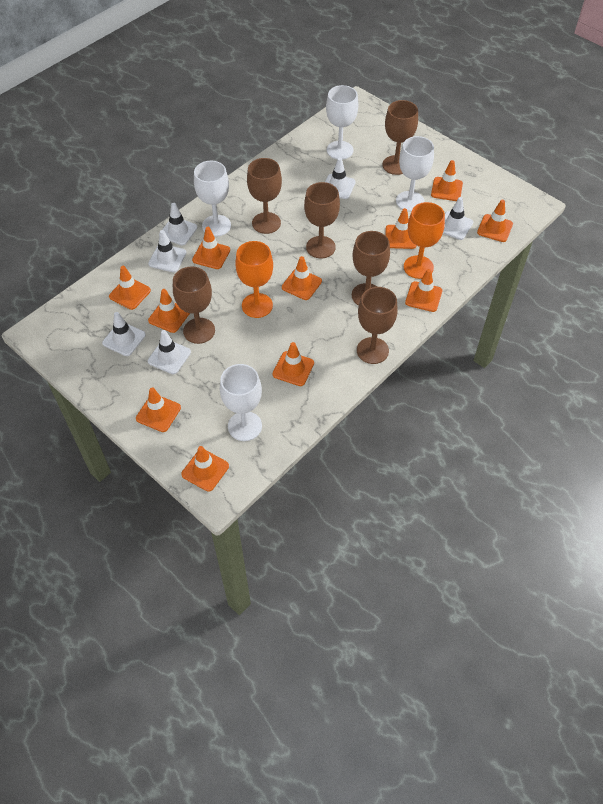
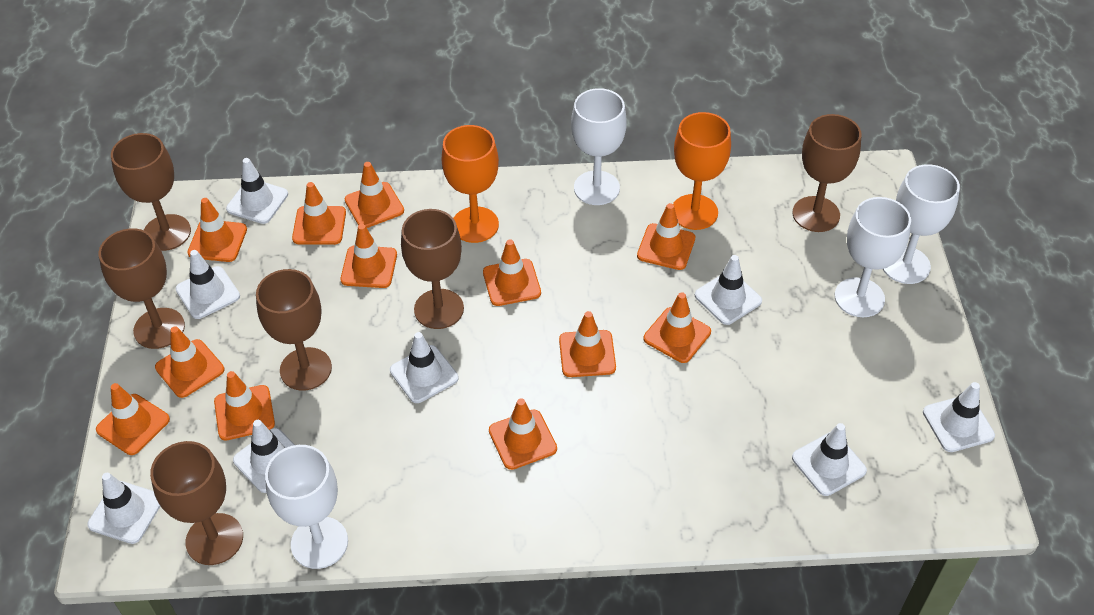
orange traffic cone: 11 -> 12
white traffic cone: 6 -> 8

